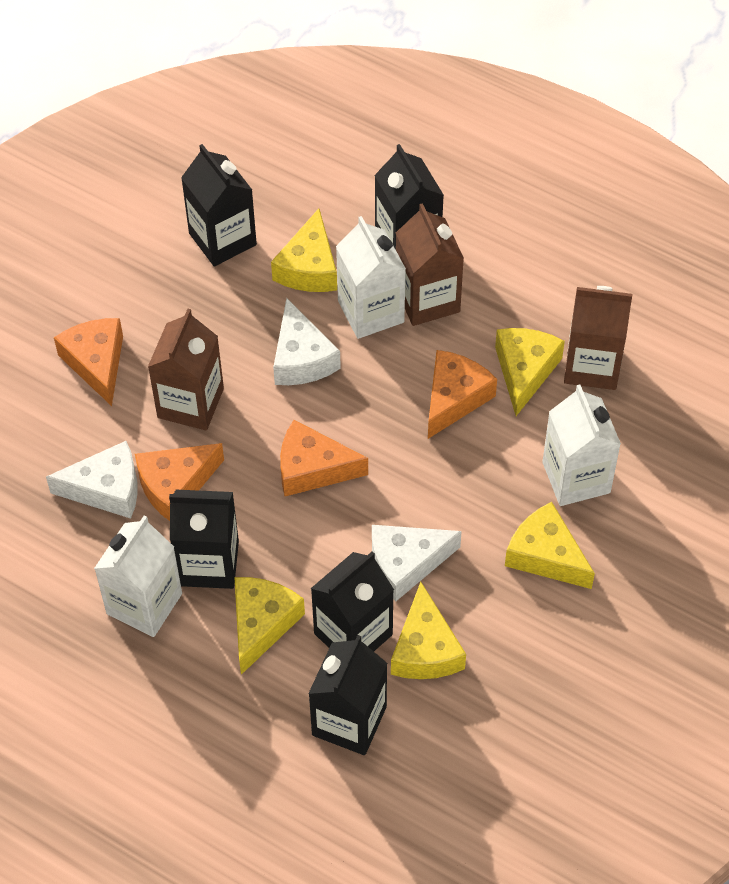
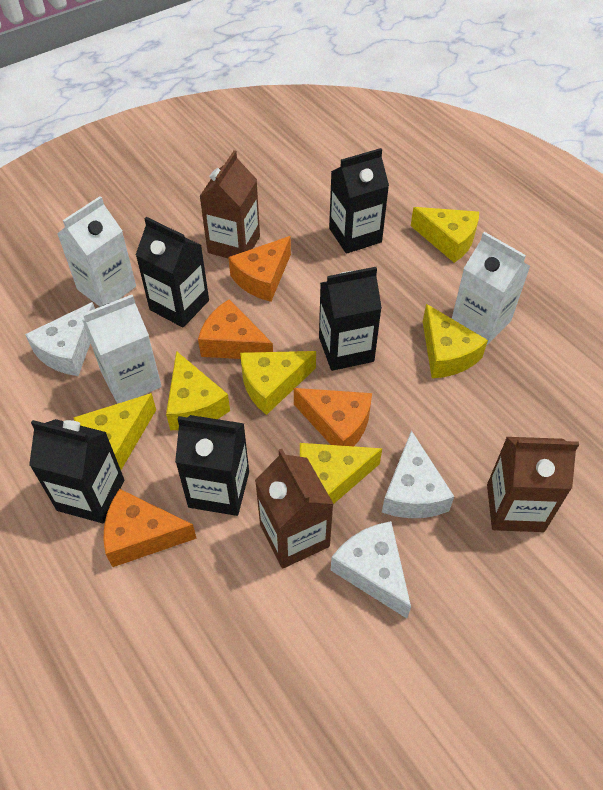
yellow cheese: 5 -> 6

